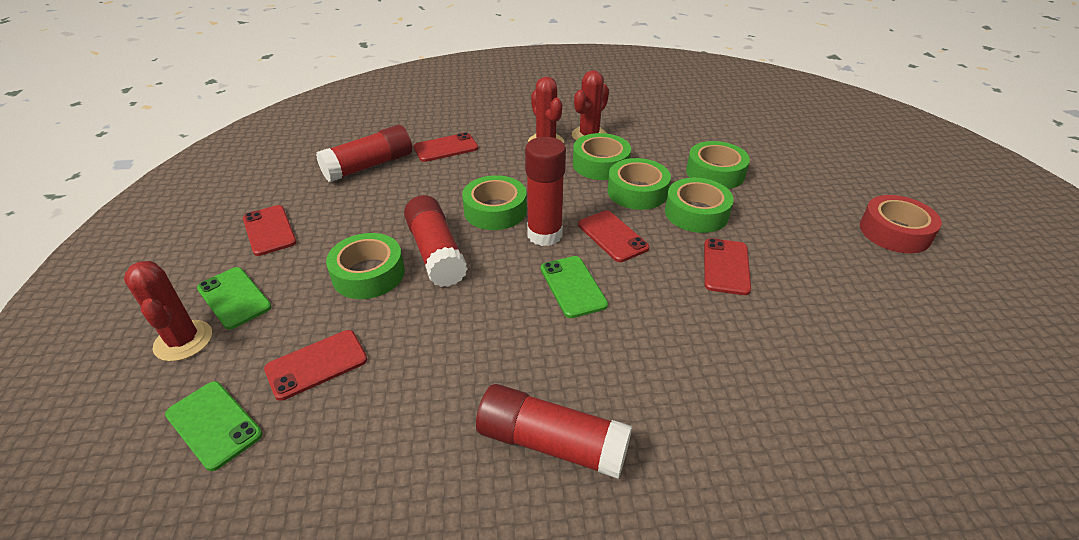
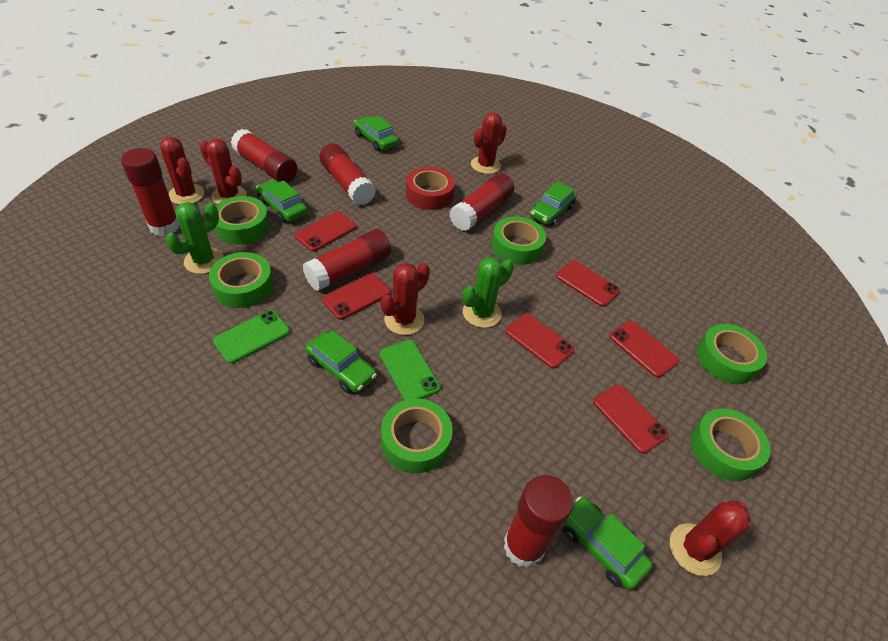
green cactus: 0 -> 2
green car: 0 -> 5
green phone: 3 -> 2
red cactus: 3 -> 5
red glue stick: 4 -> 6
red phone: 5 -> 6

